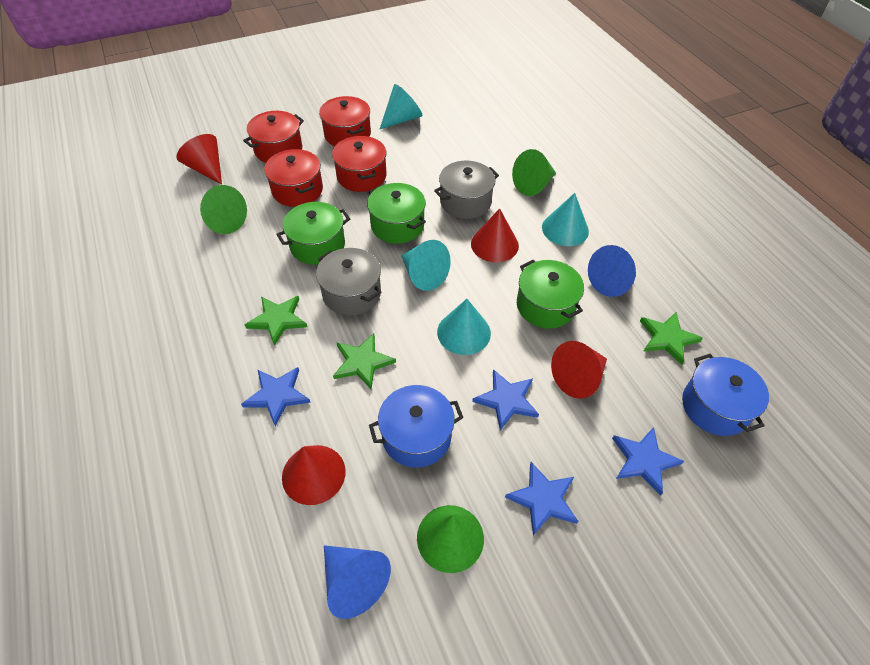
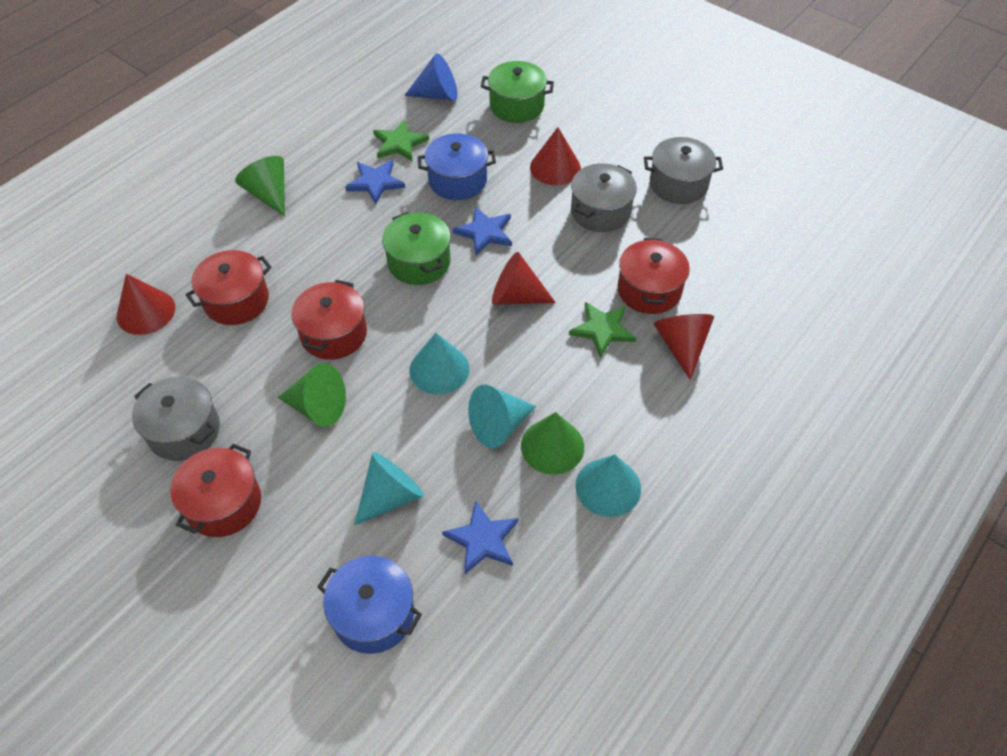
blue cone: 2 -> 1
blue star: 4 -> 3
green pot: 3 -> 2
green star: 3 -> 2
grey pot: 2 -> 3

